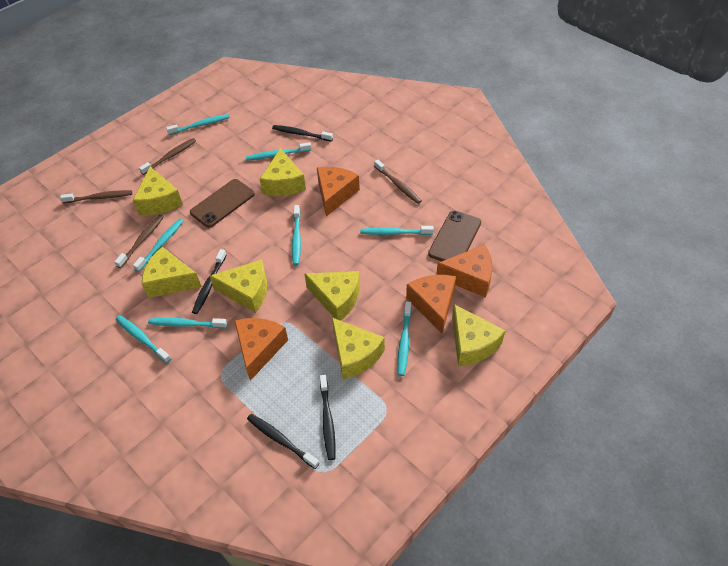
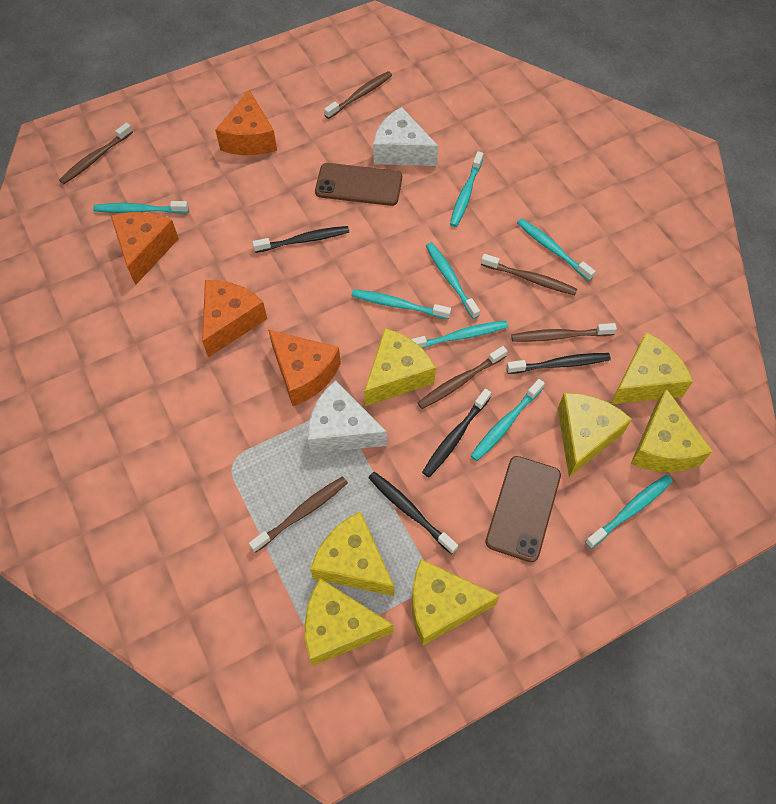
brown toothbrush: 4 -> 6
white cheese: 0 -> 2

